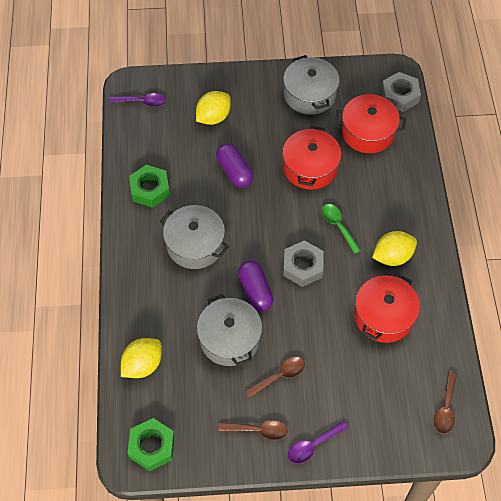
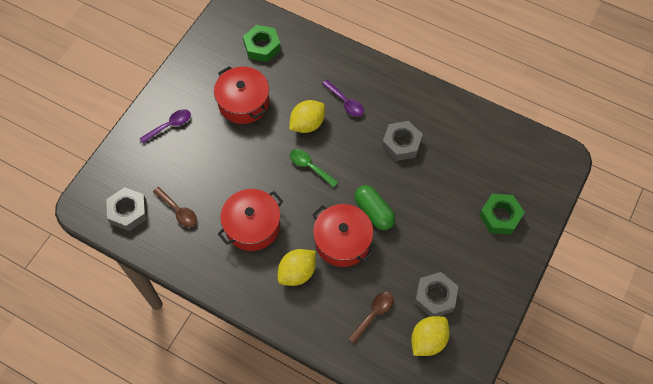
brown spoon: 3 -> 2
green capsule: 0 -> 1
grey nut: 2 -> 3
grey pot: 3 -> 0
purple capsule: 2 -> 0

